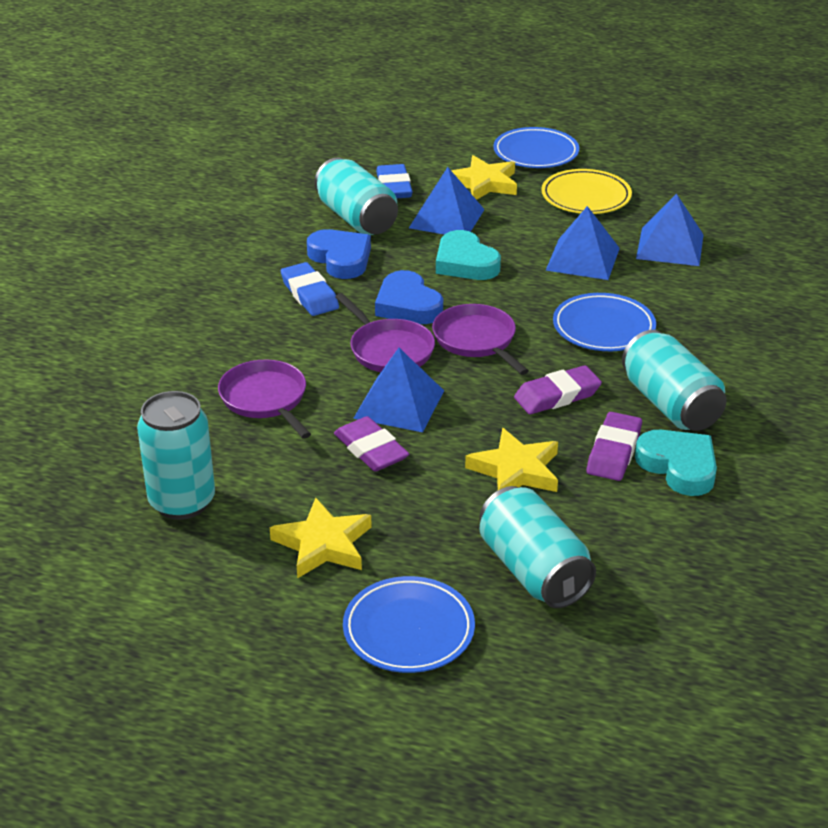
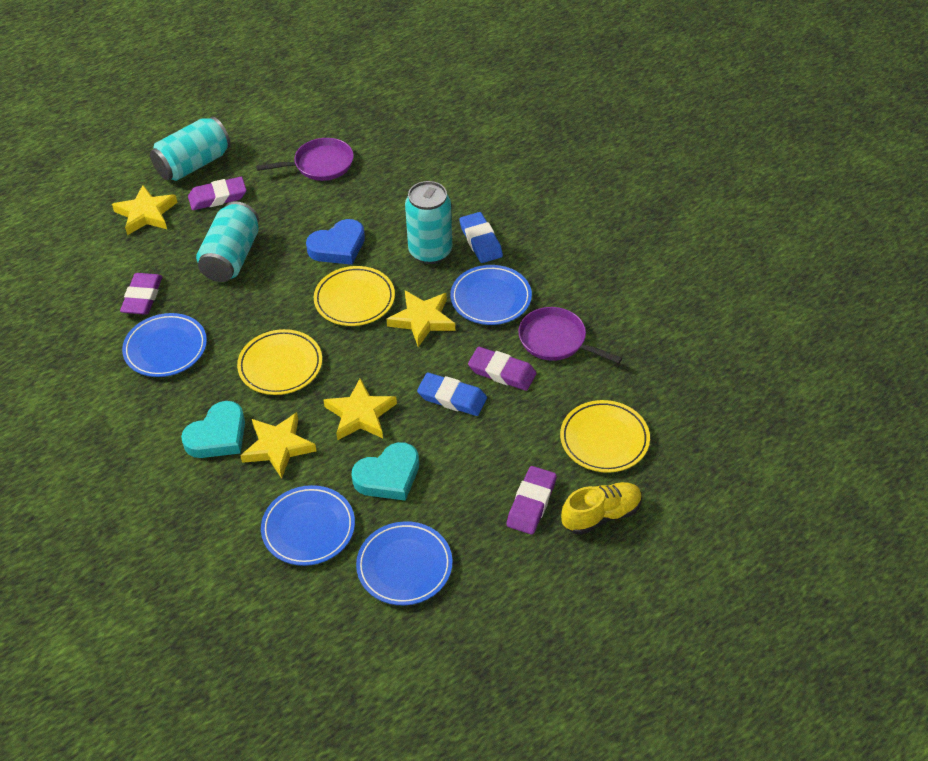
blue heart: 2 -> 1
blue plate: 3 -> 4
blue pyramid: 4 -> 0
purple eraser: 3 -> 4
purple pan: 3 -> 2
turquoise can: 4 -> 3
yellow plate: 1 -> 3
yellow shoe: 0 -> 1
yellow star: 3 -> 4

